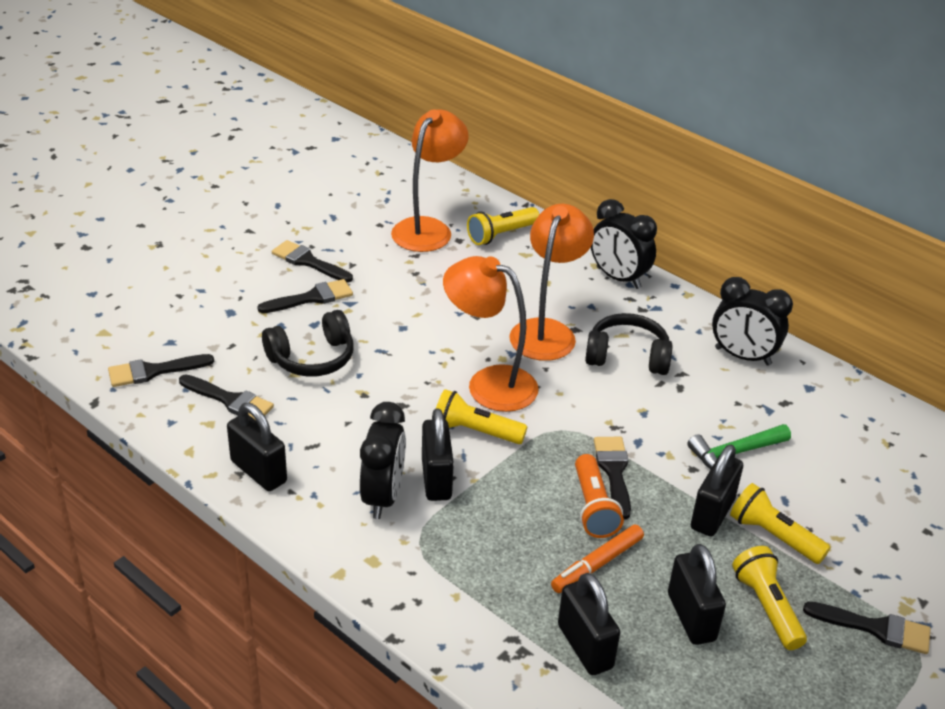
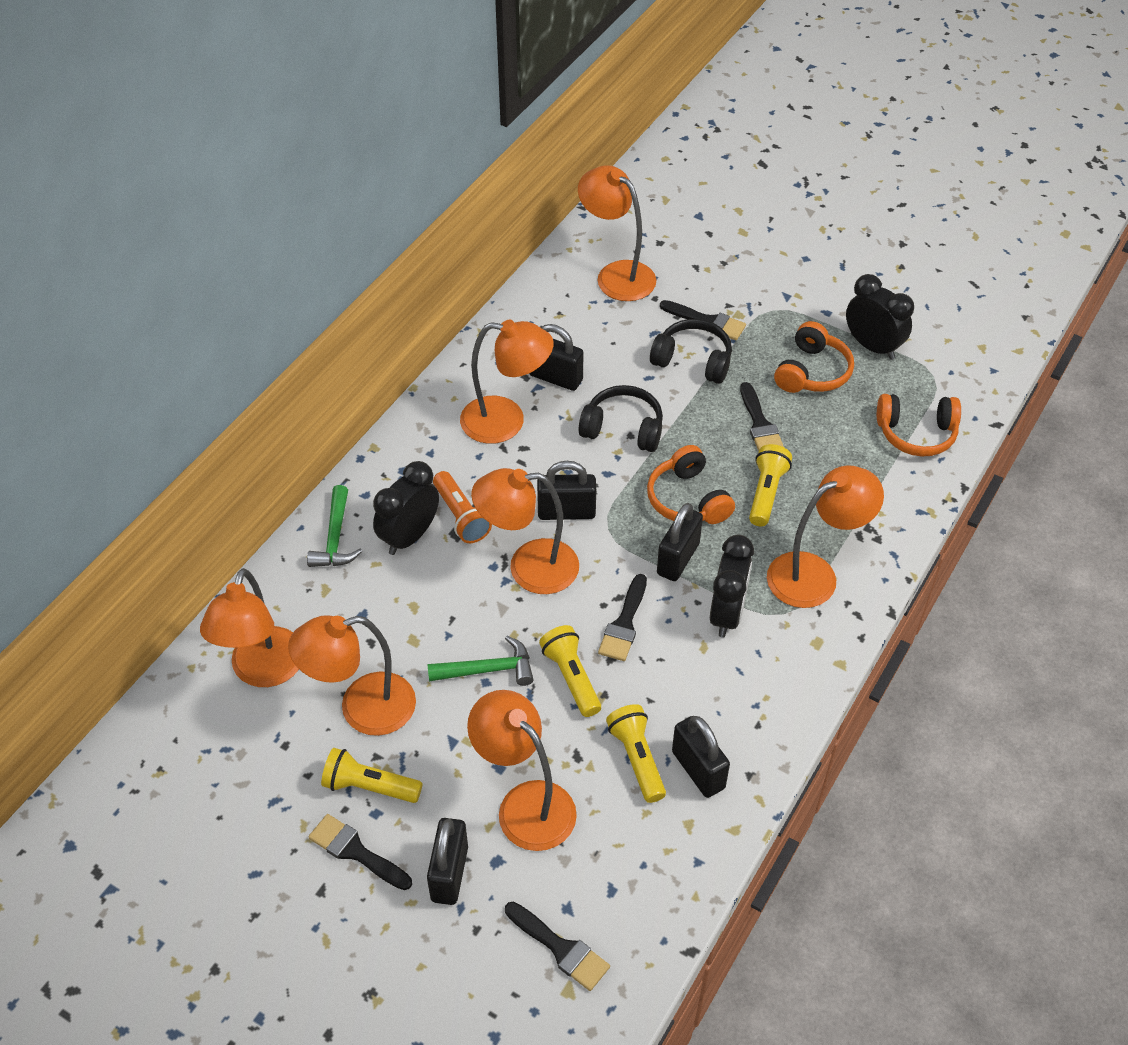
black brush: 6 -> 5
green hammer: 1 -> 2
orange headphones: 0 -> 3
orange lamp: 3 -> 7
orange marker: 1 -> 0

